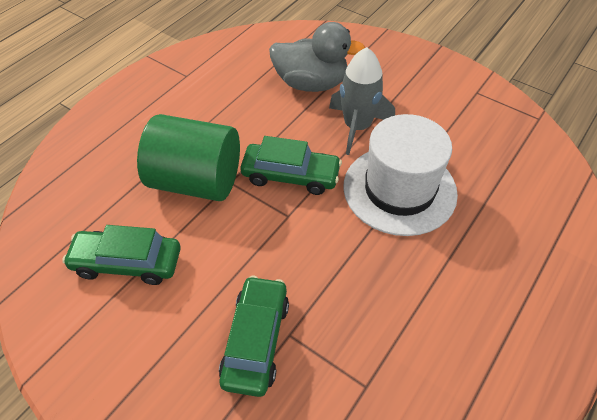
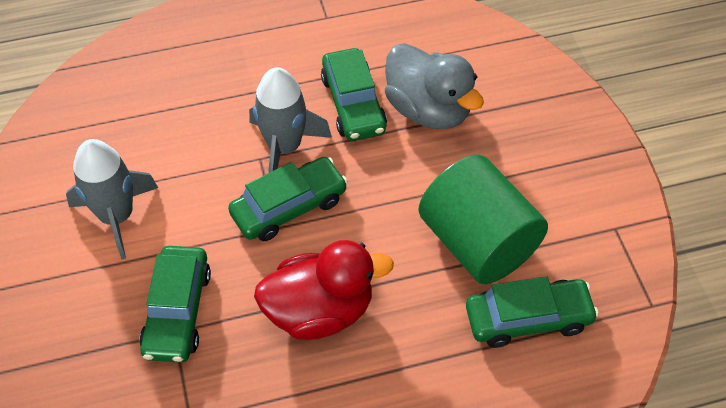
green car: 3 -> 4
grey rocket: 1 -> 2
red duck: 0 -> 1
white hat: 1 -> 0

